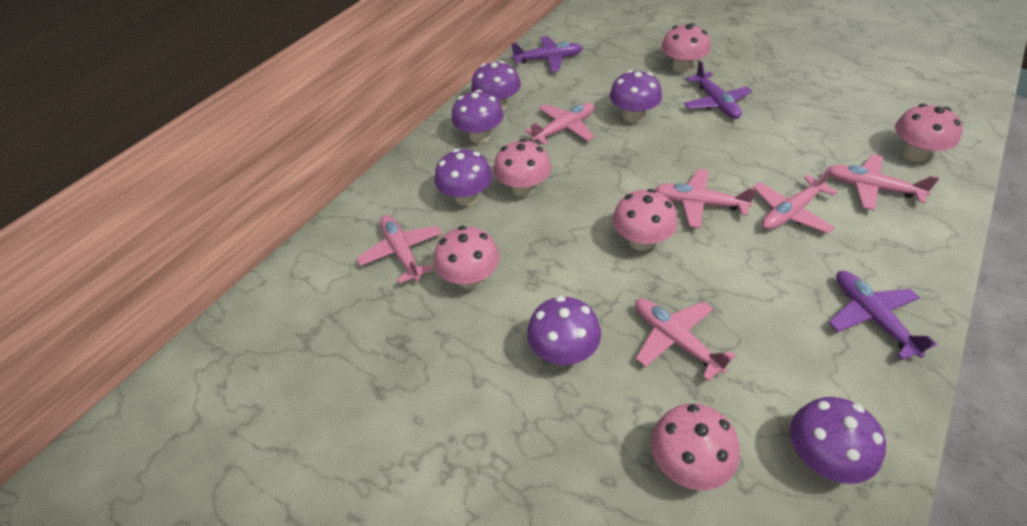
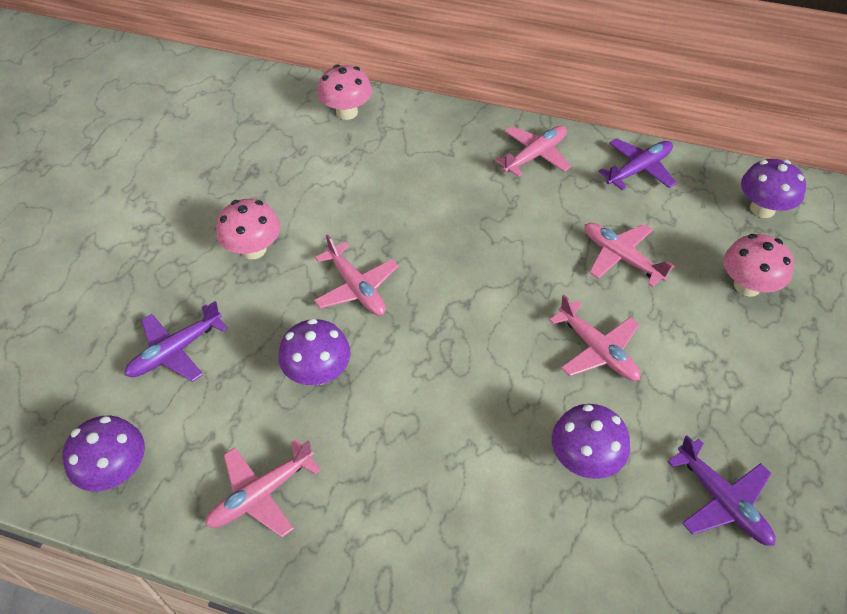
pink mushroom: 6 -> 3
pink plane: 6 -> 5
purple mushroom: 6 -> 4

